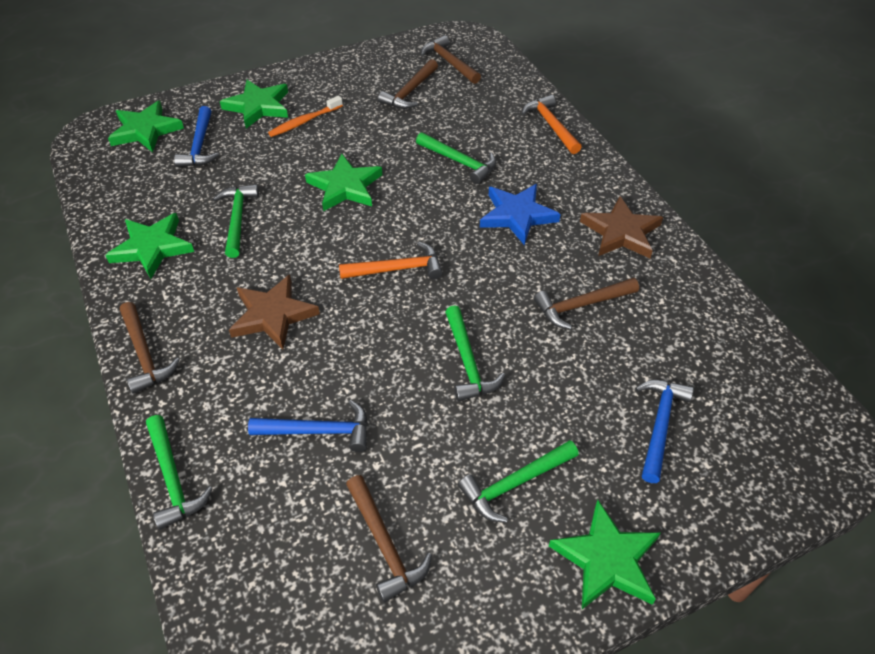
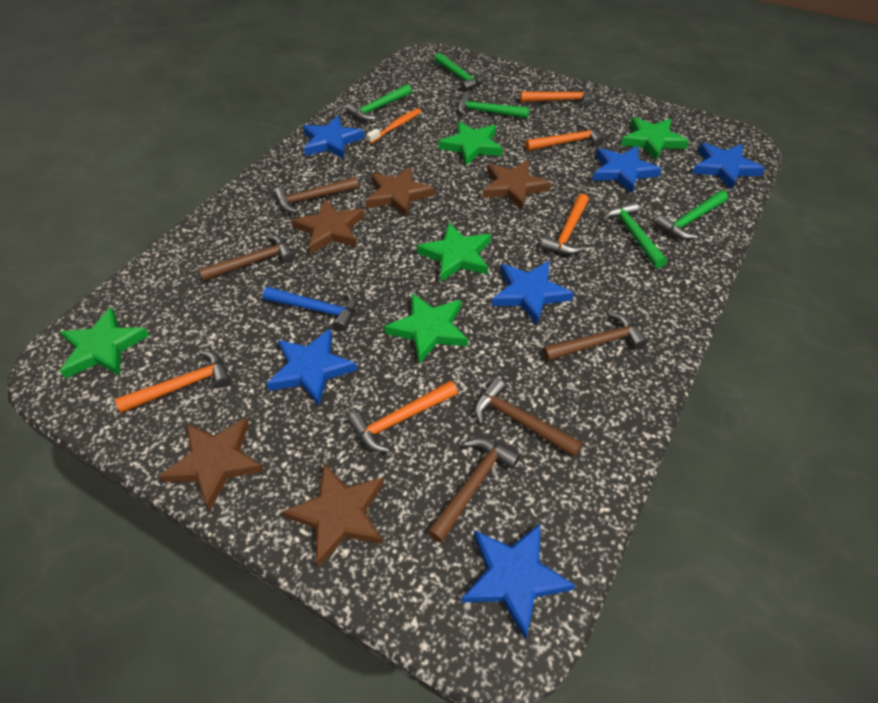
blue hammer: 3 -> 1
blue star: 1 -> 6
brown star: 2 -> 5
orange hammer: 2 -> 5

